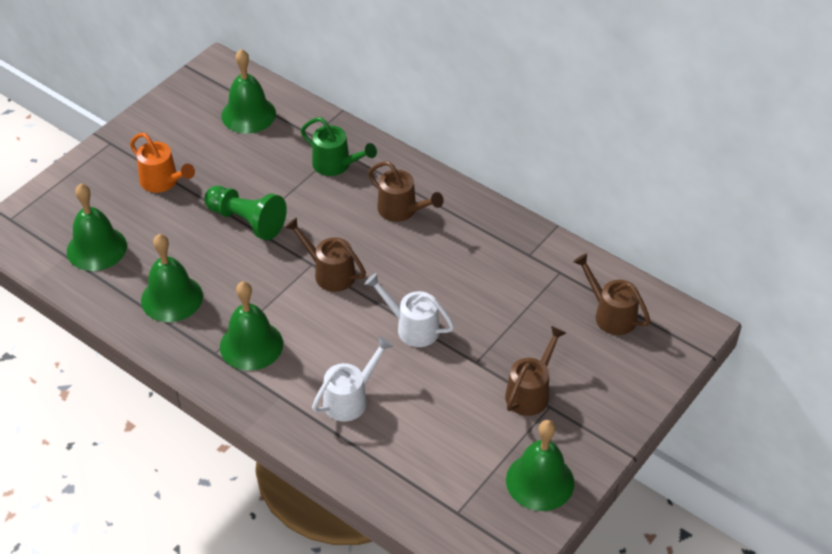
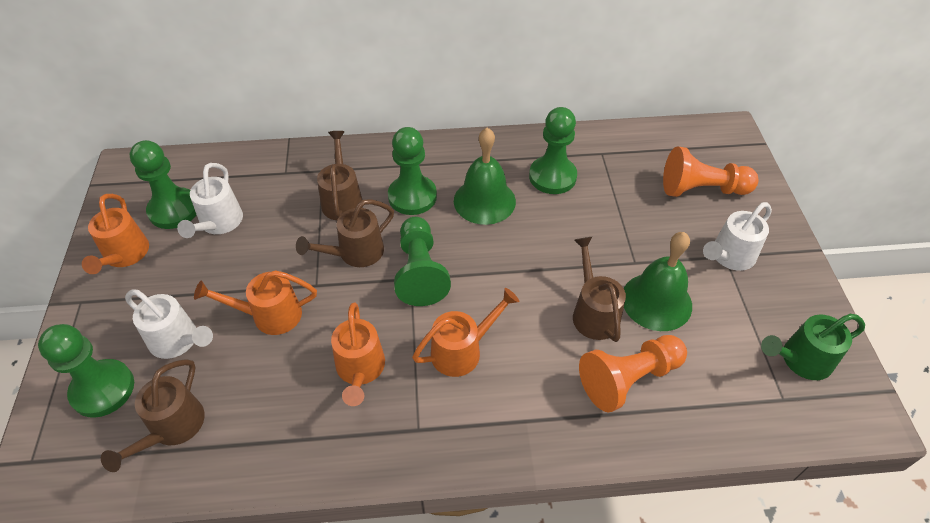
green bell: 5 -> 2
green pawn: 1 -> 5
orange pawn: 0 -> 2
orange watering can: 1 -> 4
white watering can: 2 -> 3

